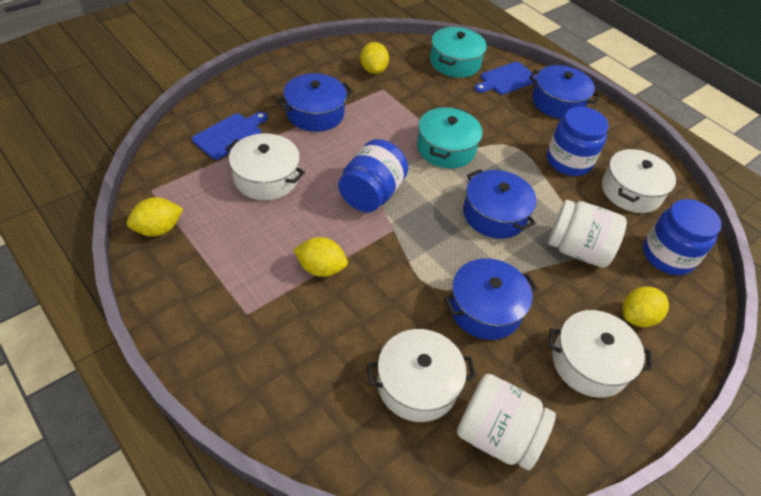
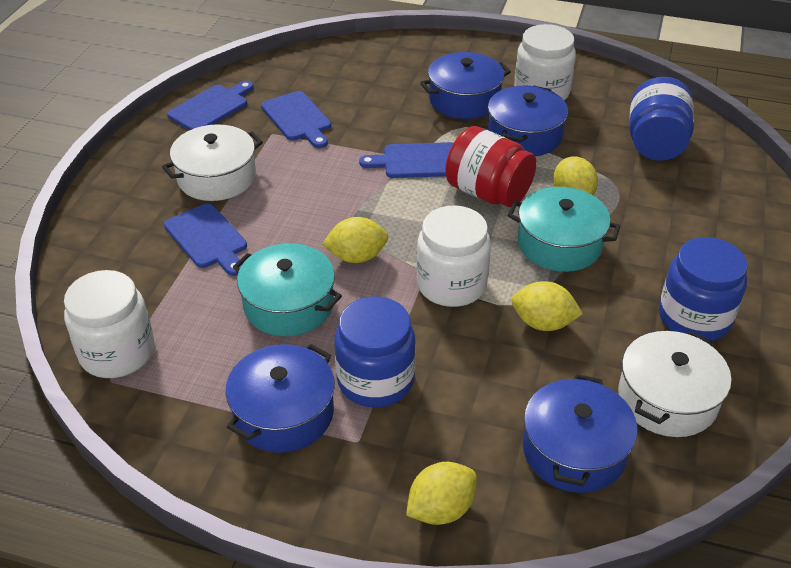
blue cutting board: 2 -> 4
red jar: 0 -> 1
white jar: 2 -> 3
white pot: 4 -> 2

